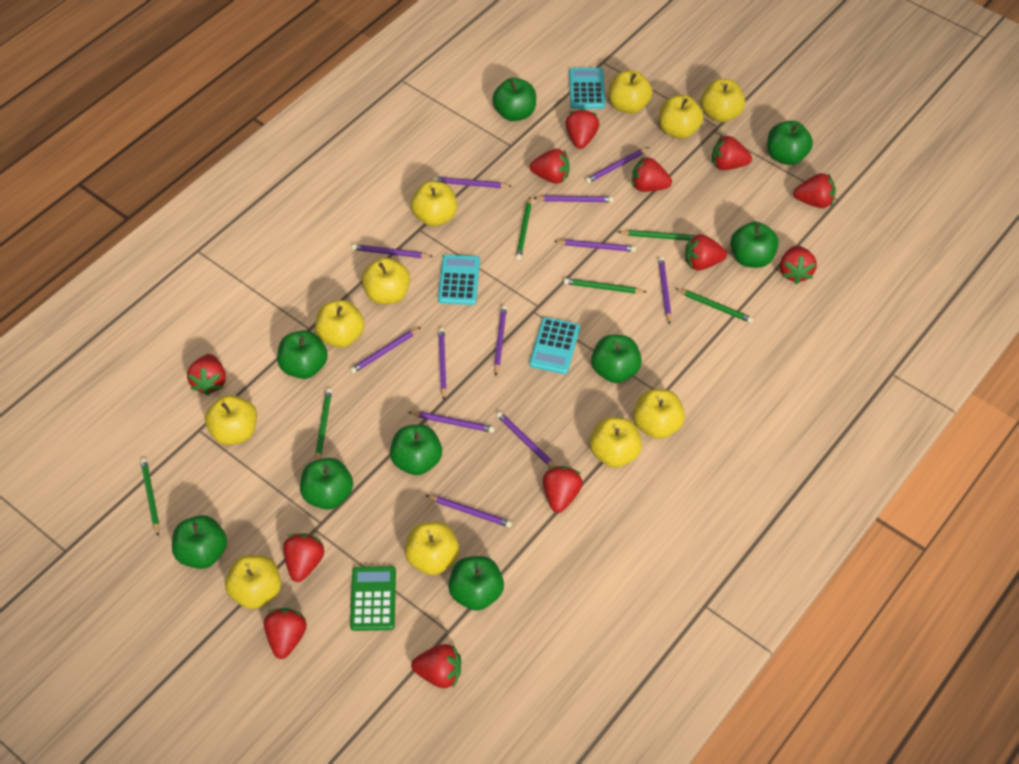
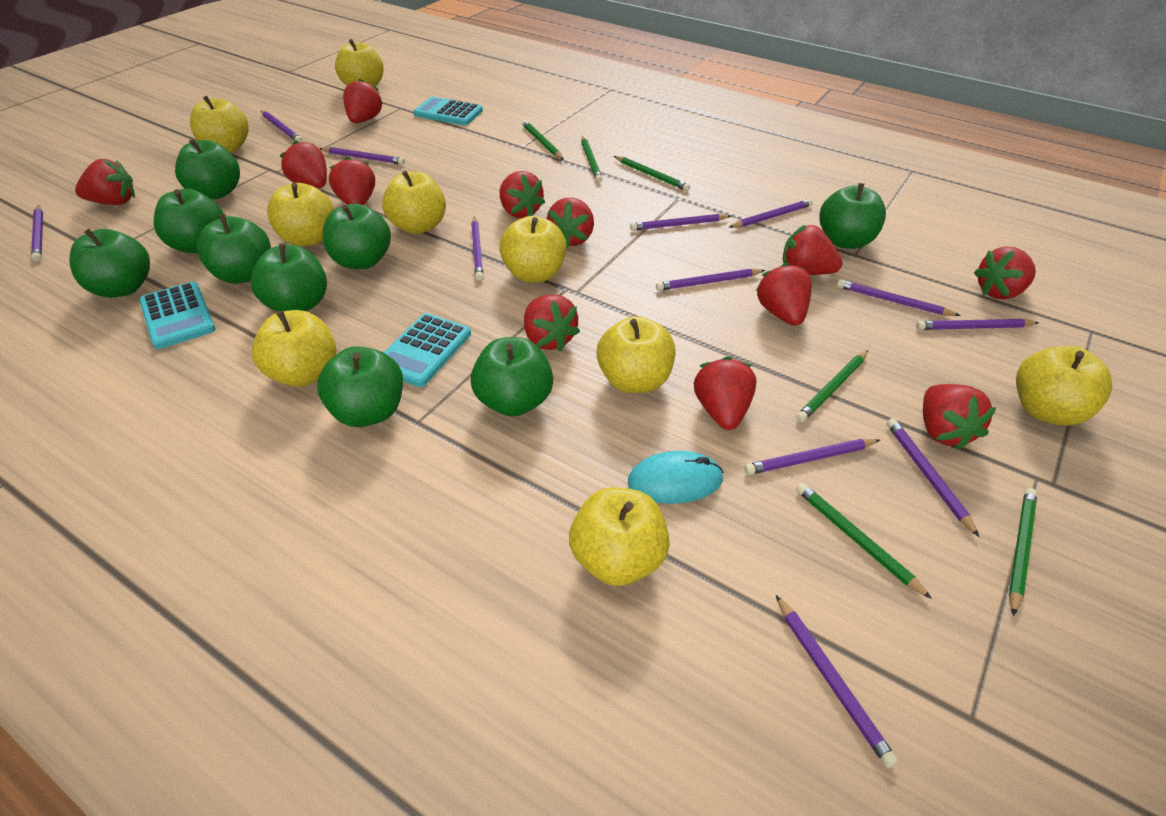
green calculator: 1 -> 0
turquoise mouse: 0 -> 1
yellow apple: 11 -> 9

